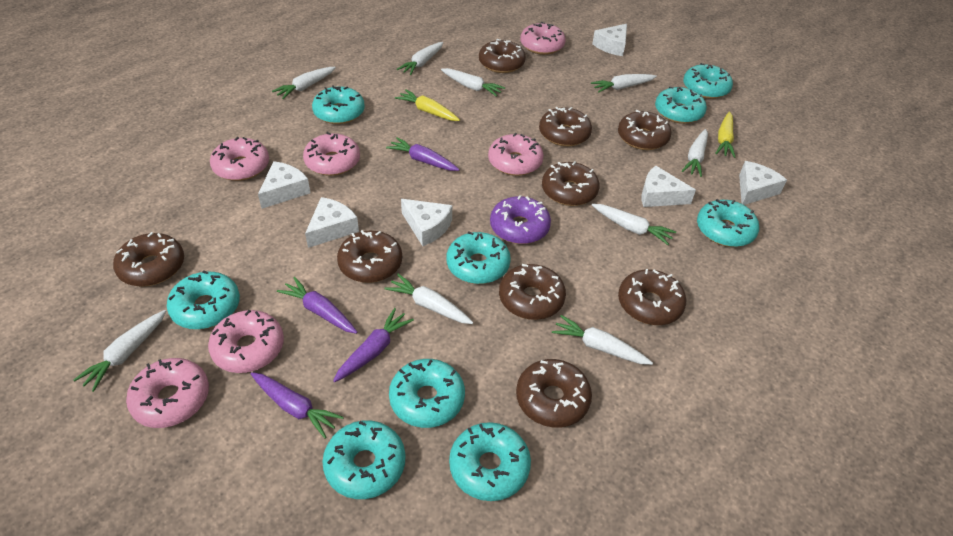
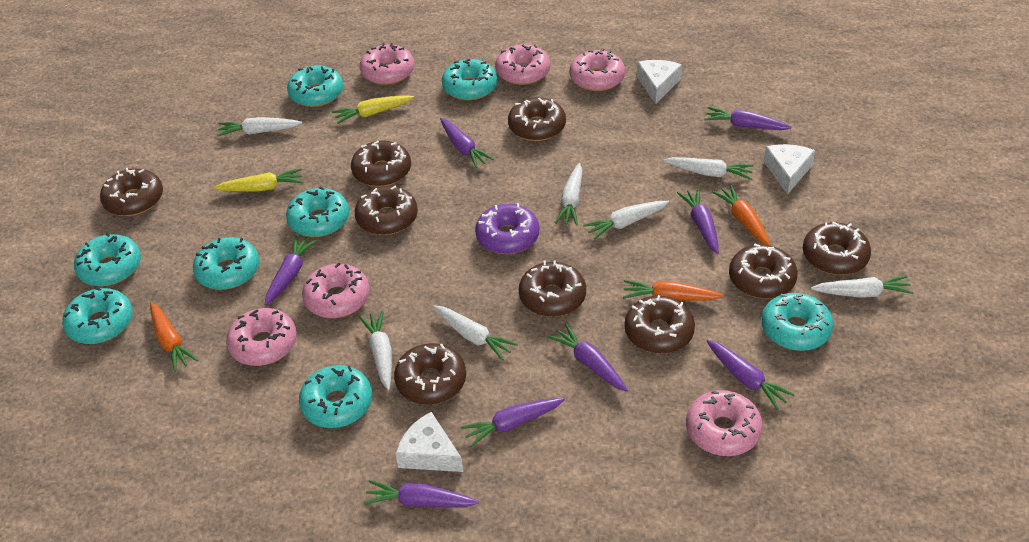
orange carrot: 0 -> 3
purple carrot: 4 -> 8
turquoise donut: 9 -> 8
white carrot: 9 -> 7
white cheese: 6 -> 3

